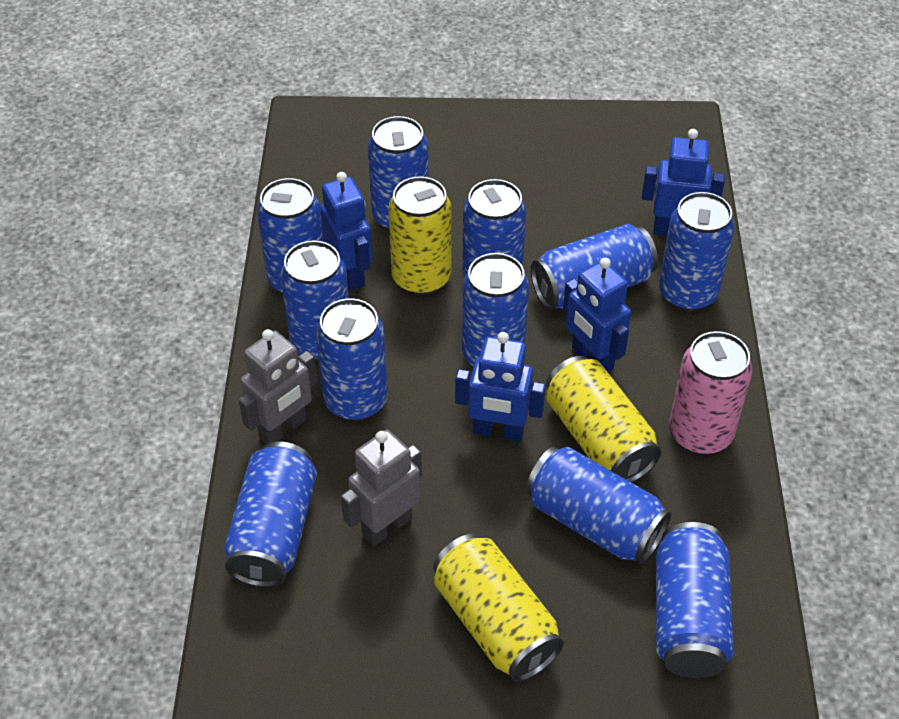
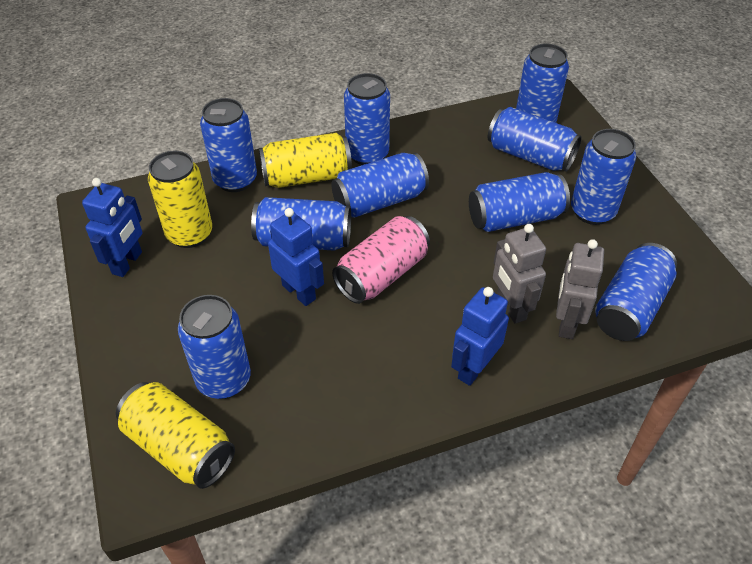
blue can: 11 -> 10
blue robot: 4 -> 3

